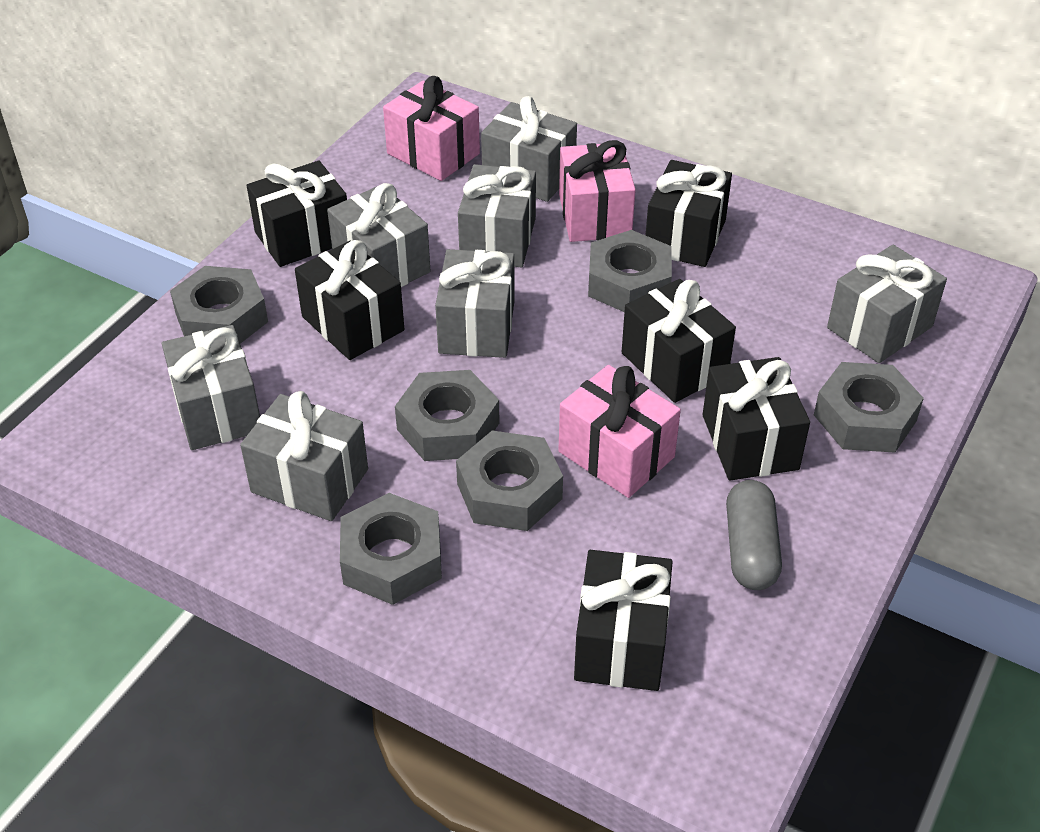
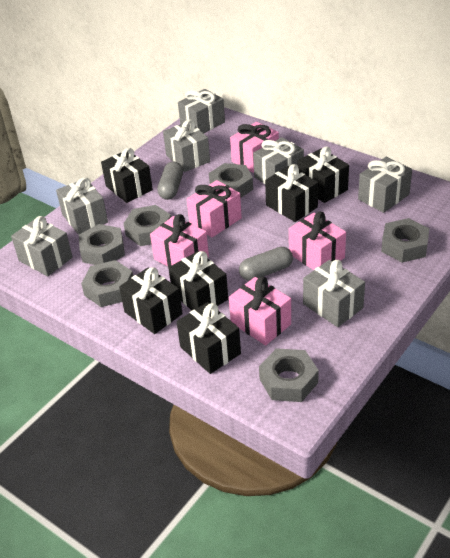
grey capsule: 1 -> 2
pink gift: 3 -> 5

